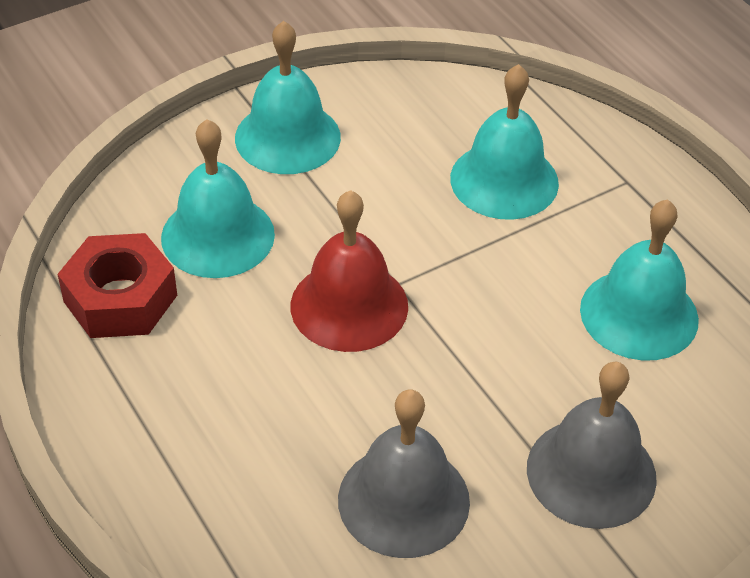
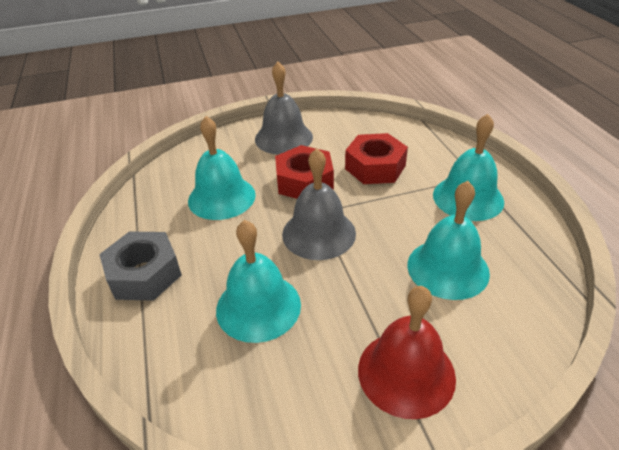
grey nut: 0 -> 1
red nut: 1 -> 2

